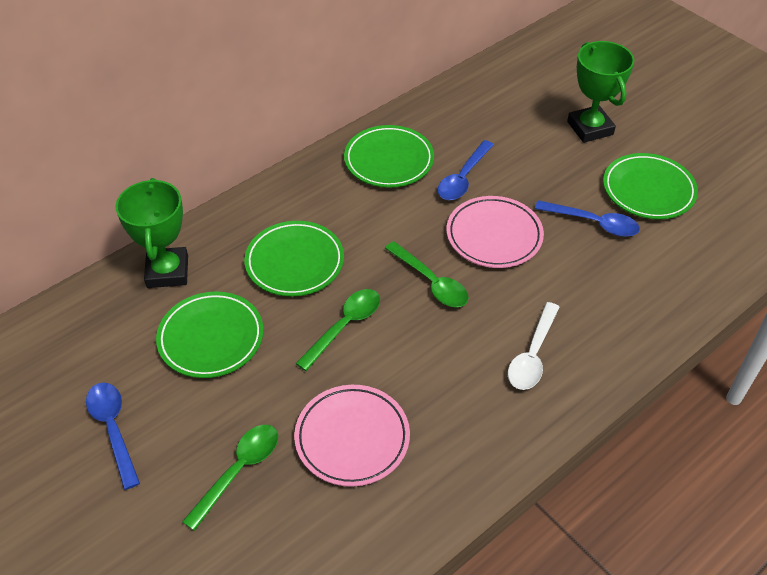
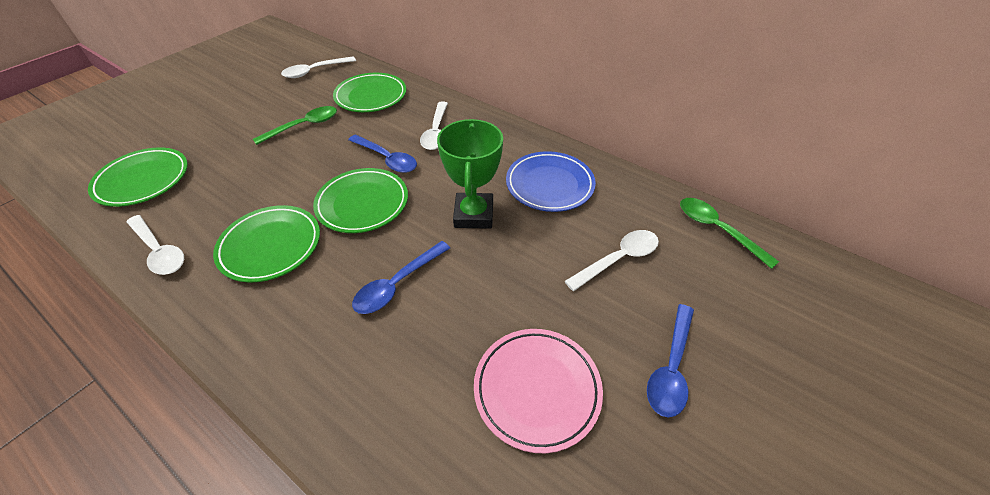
blue plate: 0 -> 1
green spoon: 3 -> 2
green trophy: 2 -> 1
pink plate: 2 -> 1
white spoon: 1 -> 4

